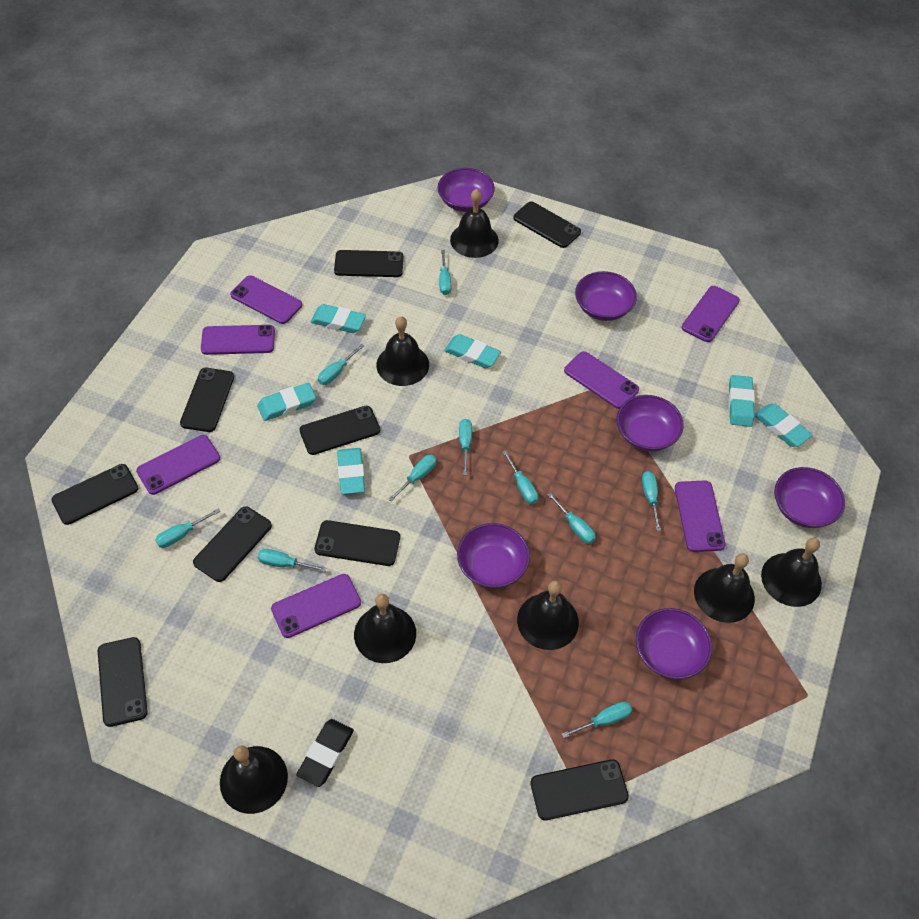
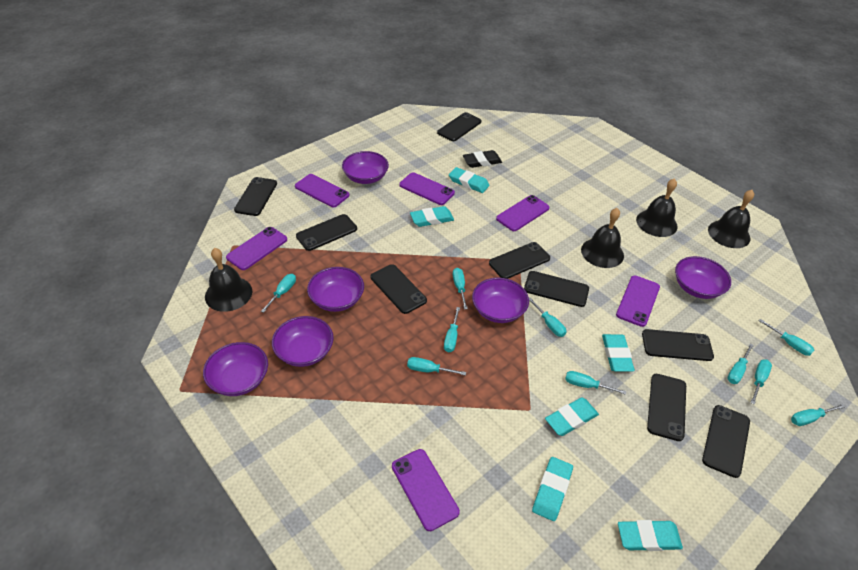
black bell: 7 -> 4
purple phone: 7 -> 6

